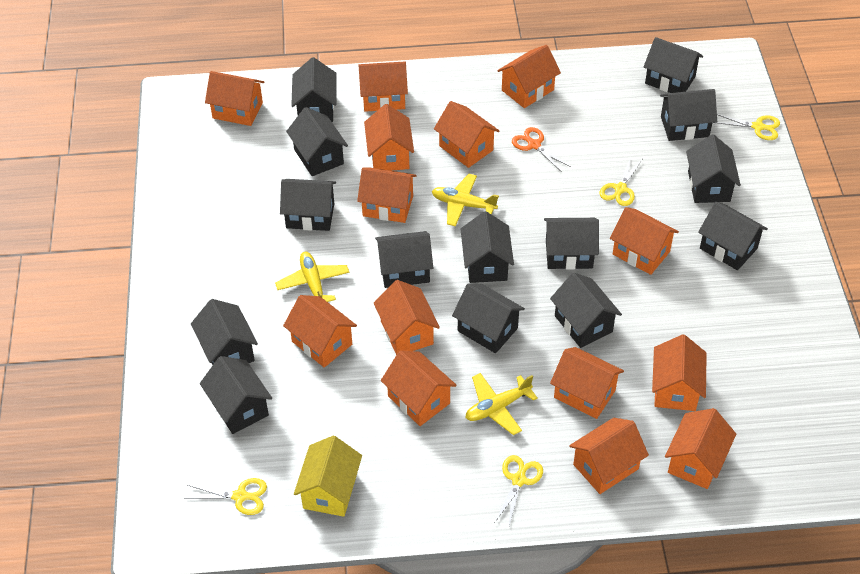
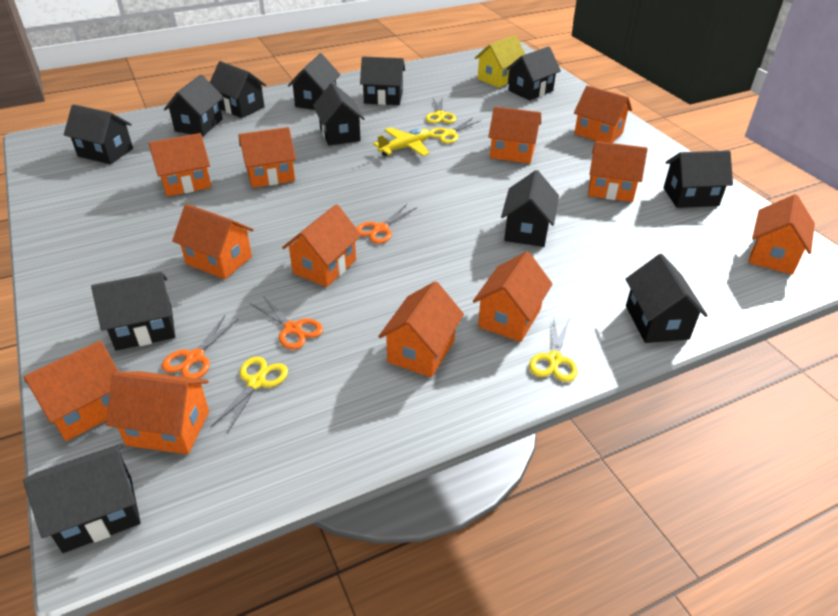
black house: 14 -> 12
orange house: 14 -> 12
orange scissors: 1 -> 3
yellow plane: 3 -> 1

